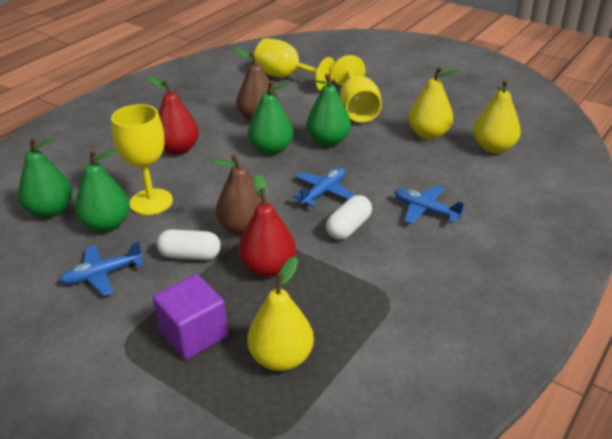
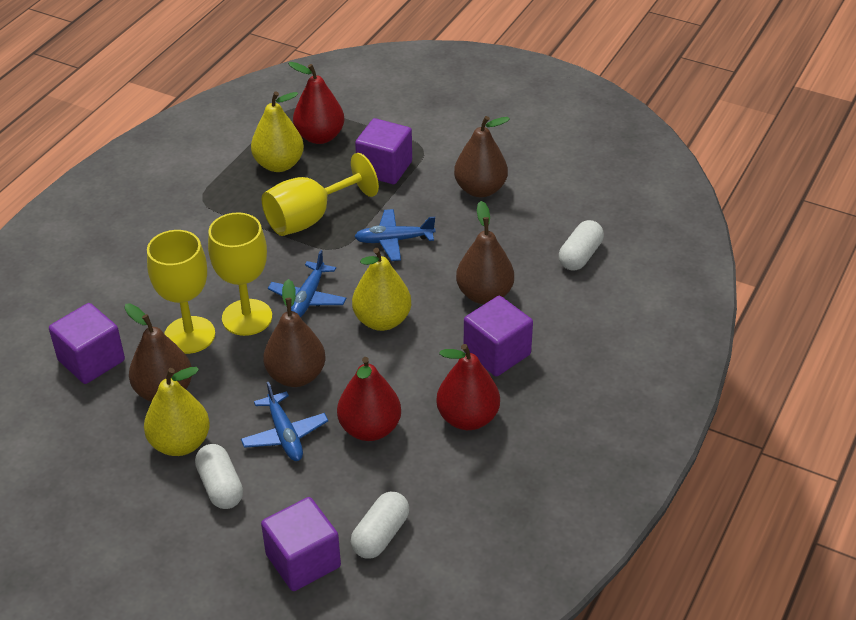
brown pear: 2 -> 4
green pear: 4 -> 0
purple cube: 1 -> 4
red pear: 2 -> 3
white capsule: 2 -> 3

